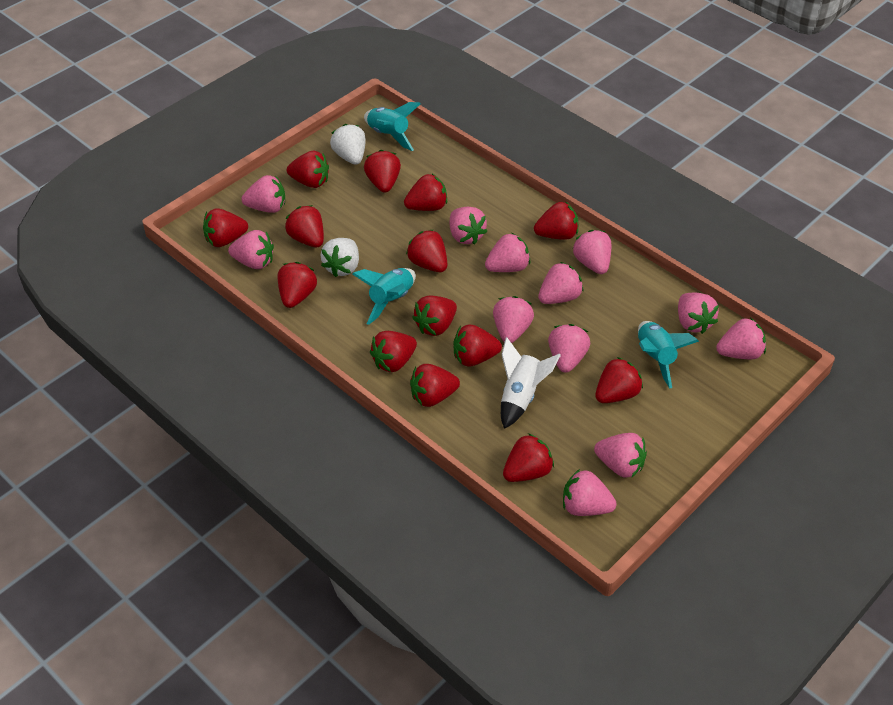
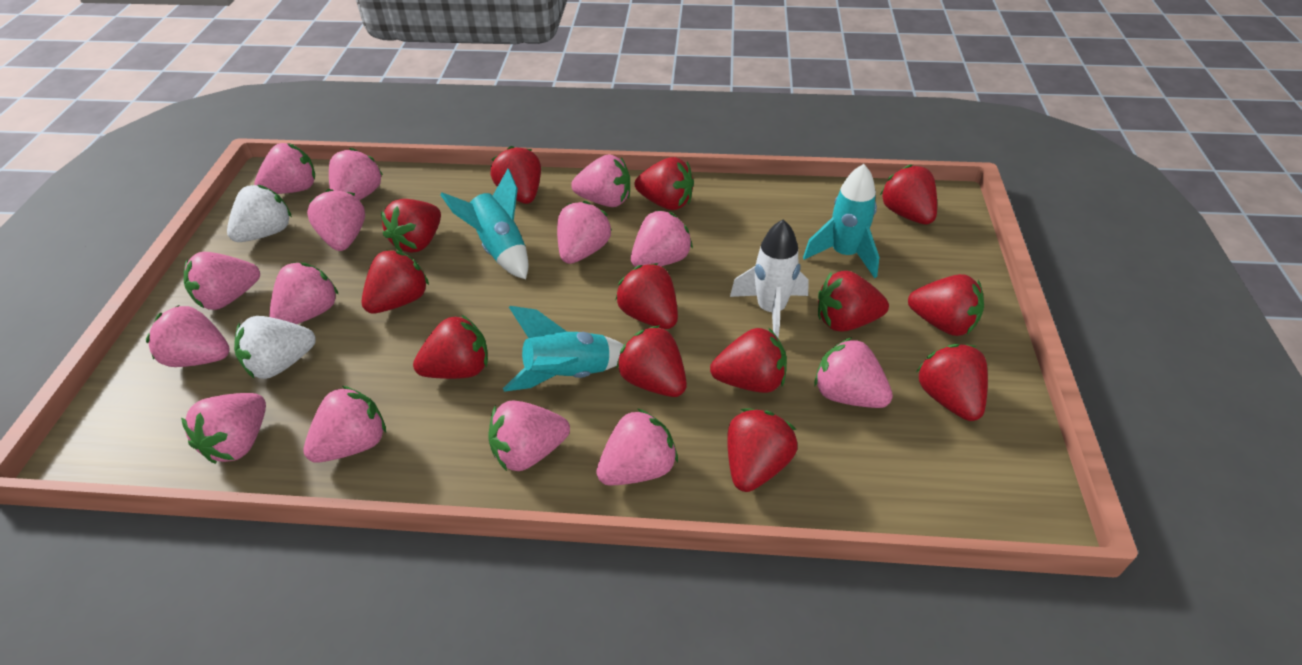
pink strawberry: 12 -> 14
red strawberry: 14 -> 13

